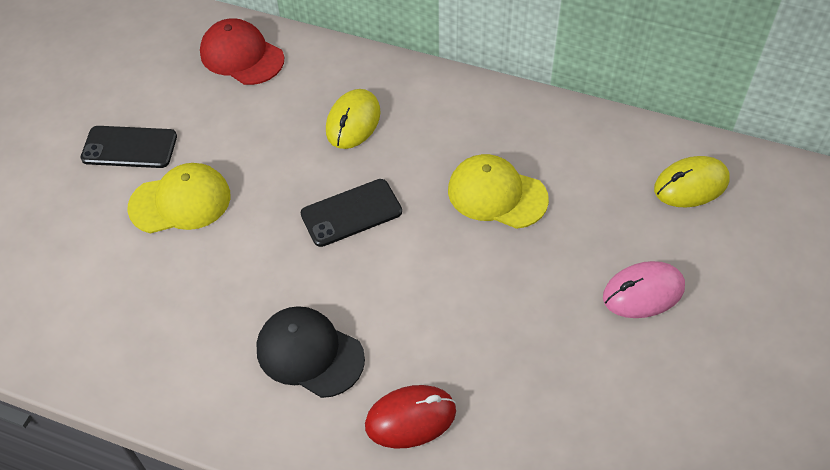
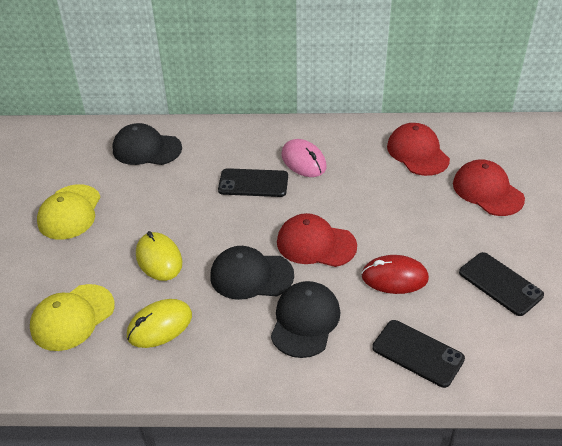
black cap: 1 -> 3
black phone: 2 -> 3
red cap: 1 -> 3

